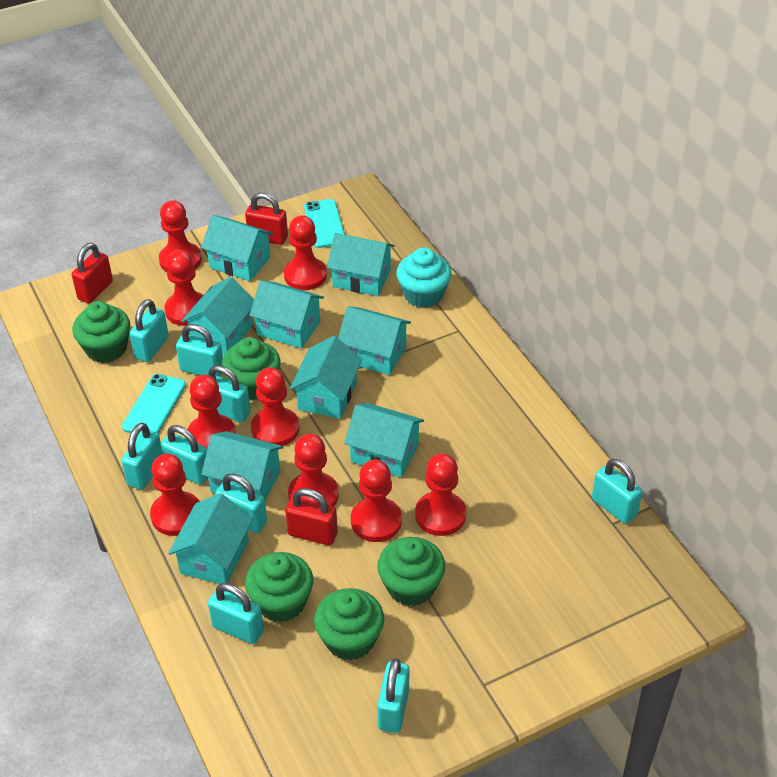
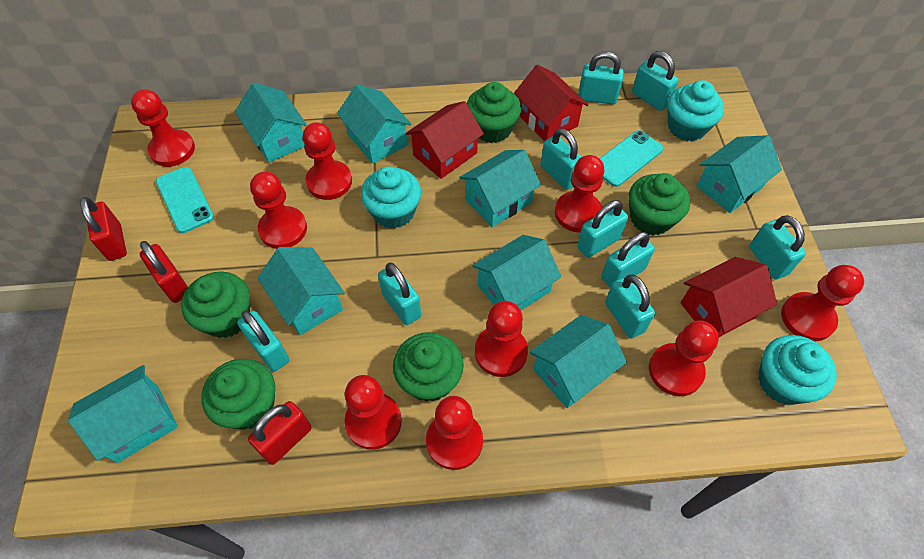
red house: 0 -> 3
turquoise cupcake: 1 -> 3
turquoise house: 9 -> 8

